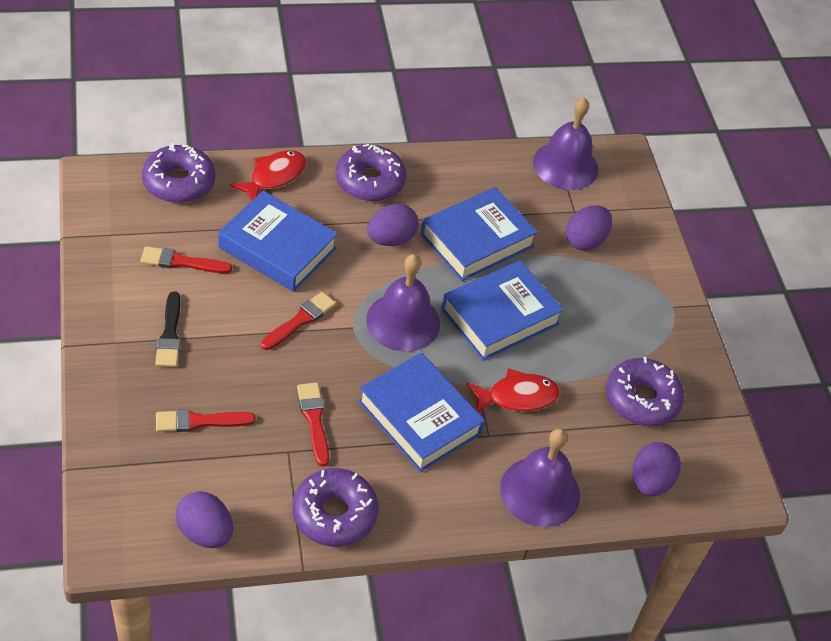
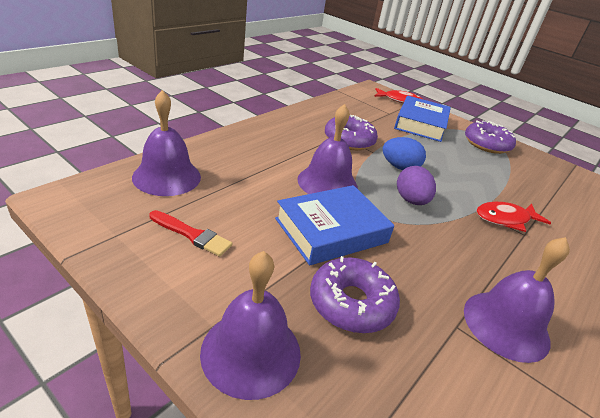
black brush: 1 -> 0
blue book: 4 -> 2
blue egg: 0 -> 1
purple bell: 3 -> 4
purple donut: 4 -> 3
purple egg: 4 -> 1
red brush: 4 -> 1

